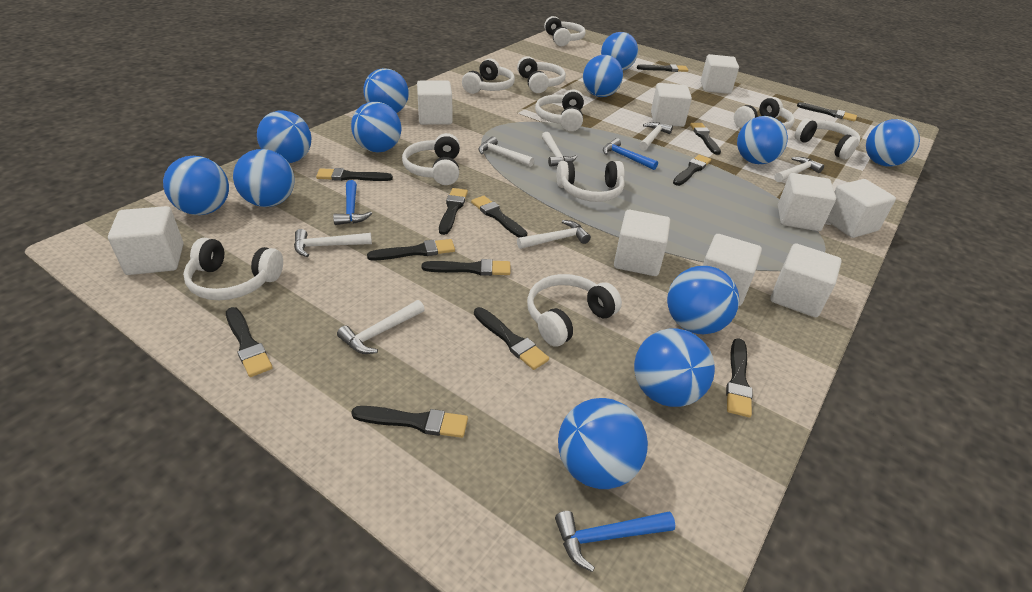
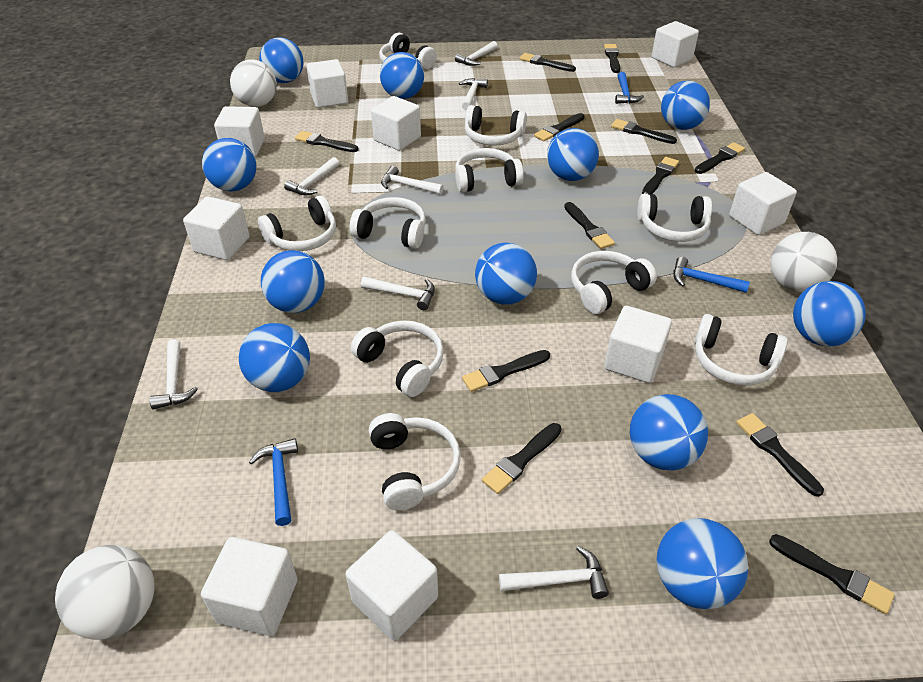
black brush: 13 -> 12
blue ball: 12 -> 11
white ball: 0 -> 3

